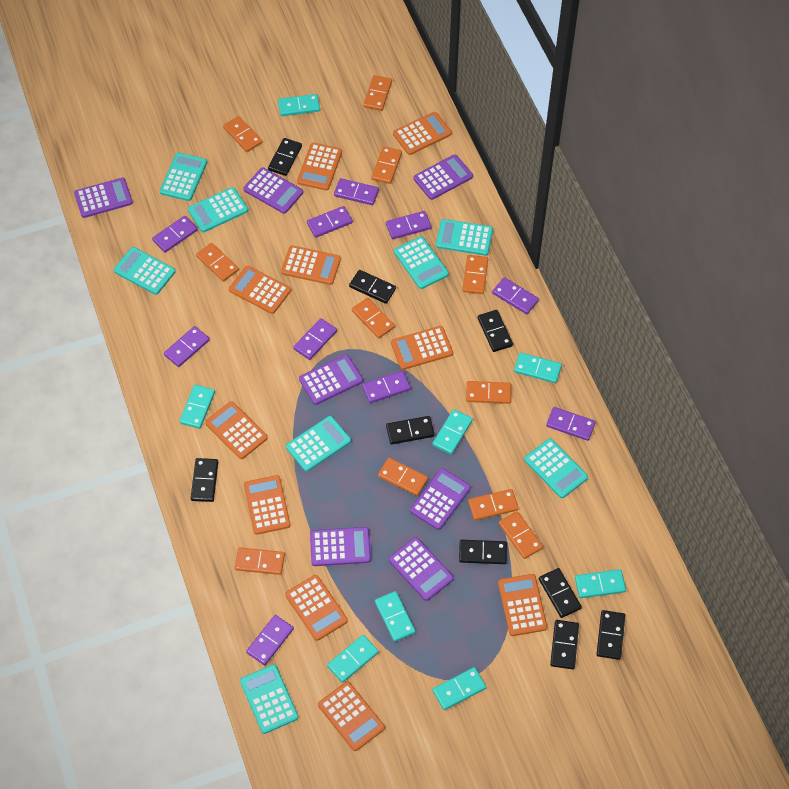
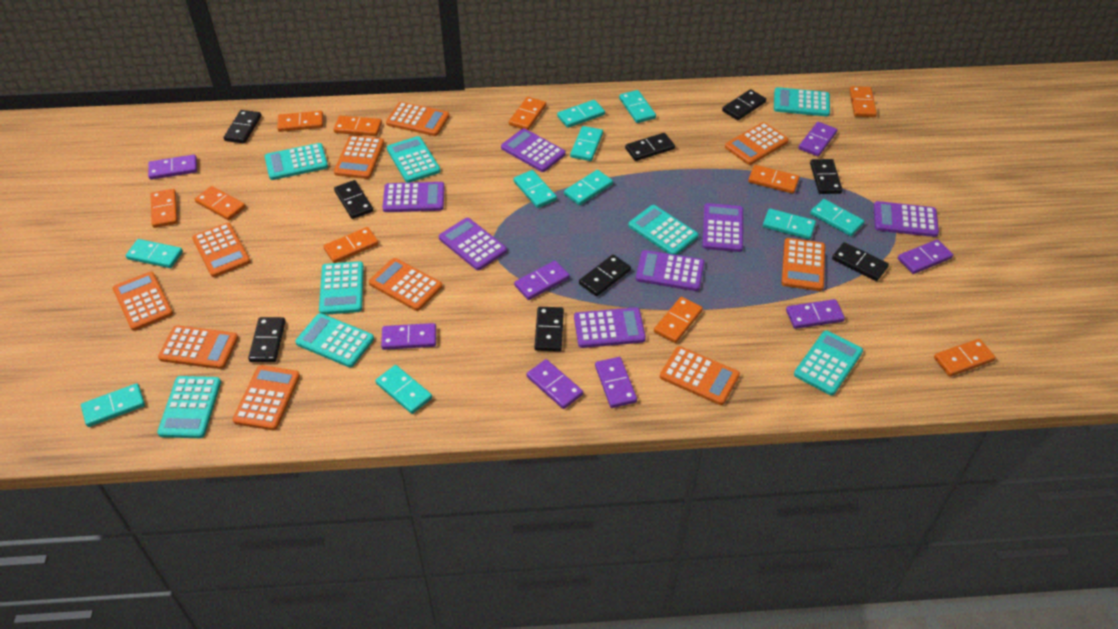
orange domino: 11 -> 10
purple domino: 10 -> 8
turquoise domino: 8 -> 10

